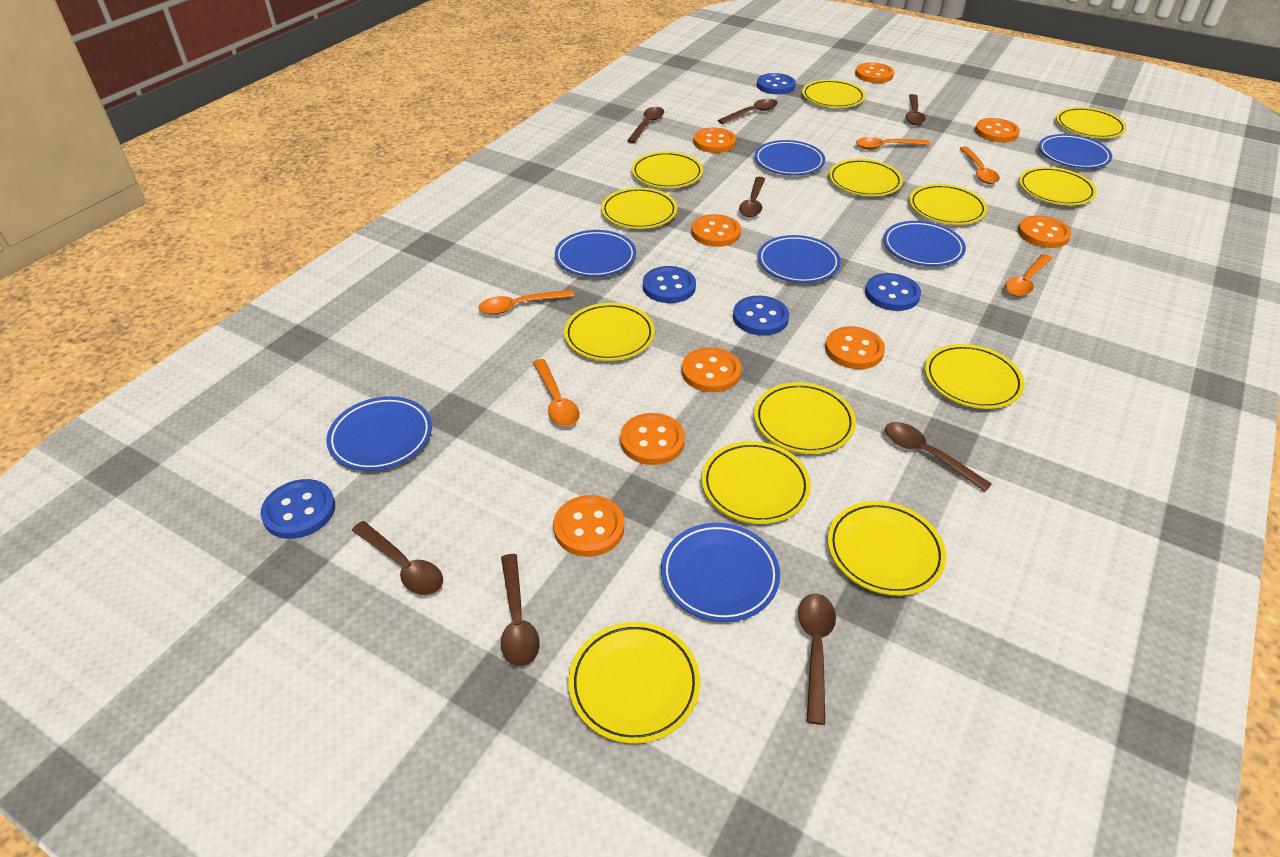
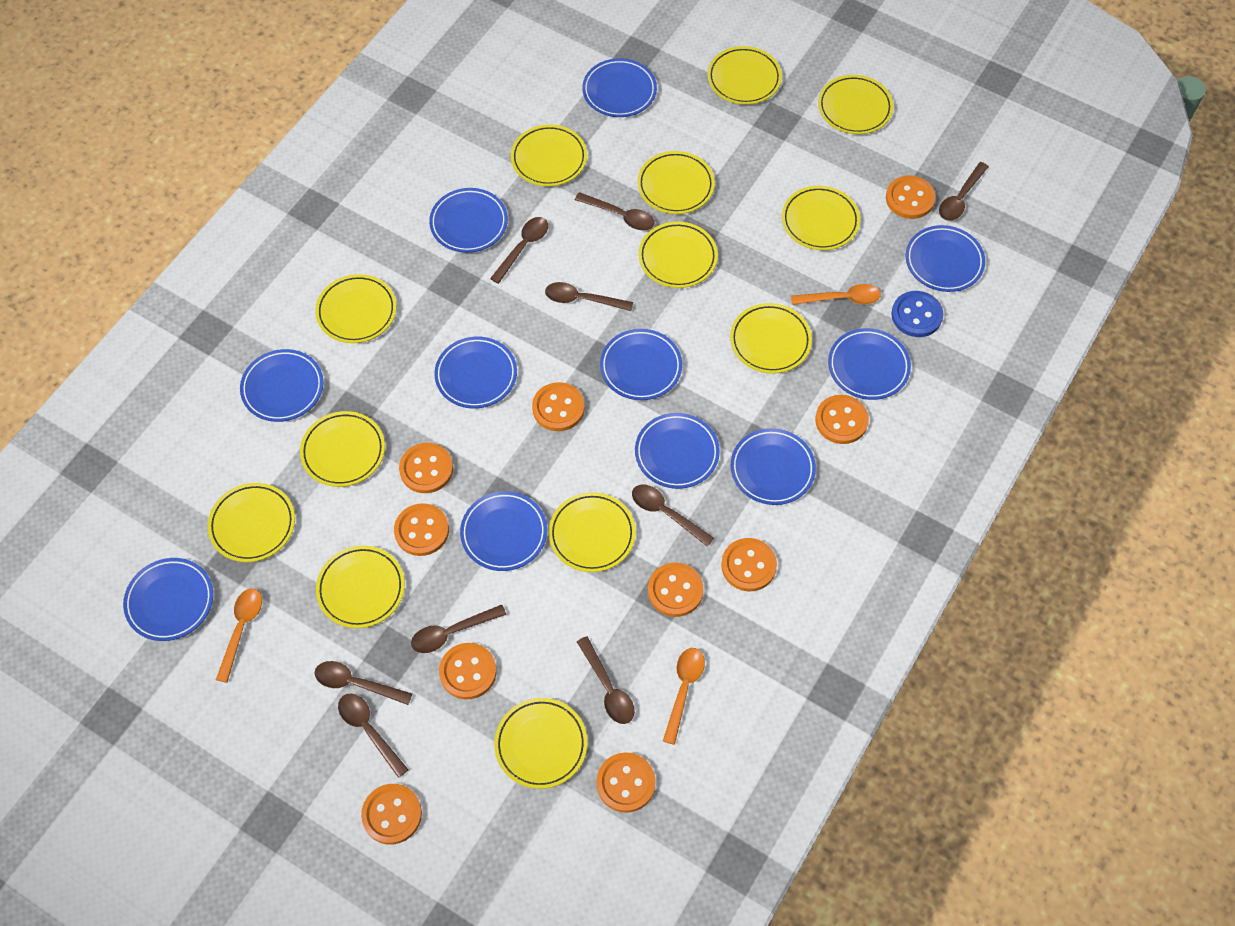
blue button: 5 -> 1
blue plate: 7 -> 11
brown spoon: 8 -> 9
orange button: 9 -> 10
orange spoon: 5 -> 3

